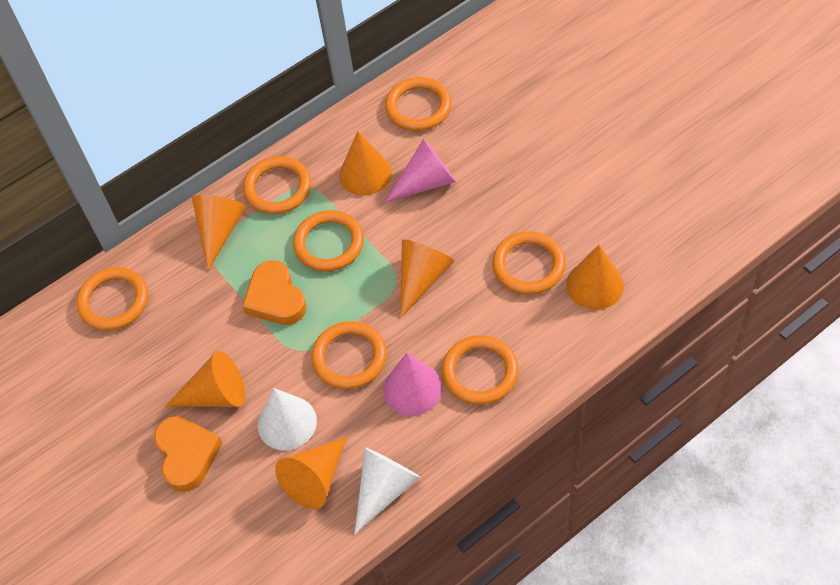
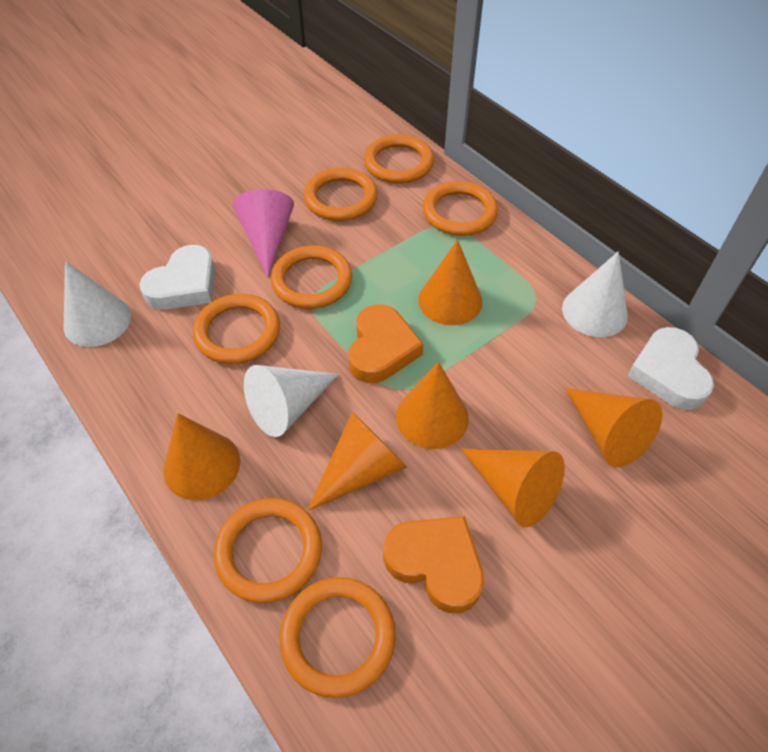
pink cone: 2 -> 1
white cone: 2 -> 3
white heart: 0 -> 2

